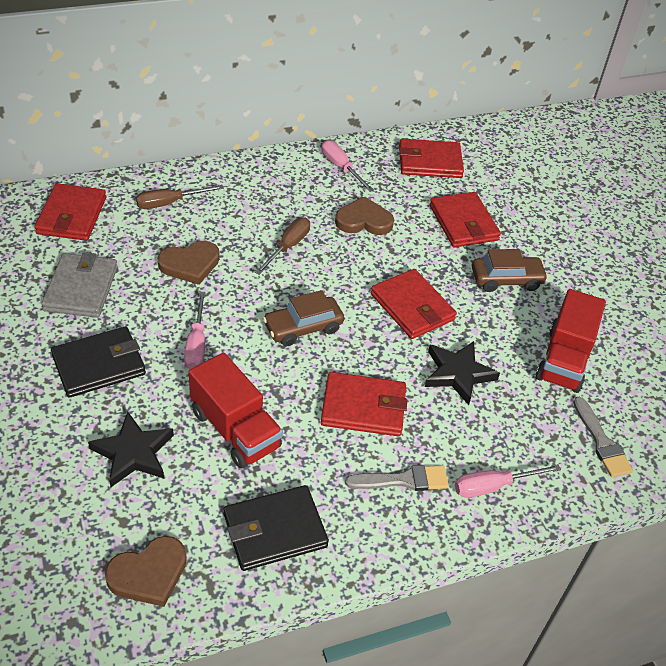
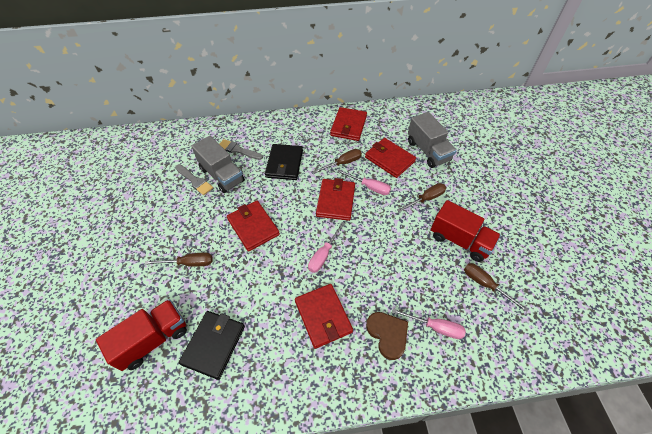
black star: 2 -> 0
brown car: 2 -> 0
brown heart: 3 -> 1
brown screwdriver: 2 -> 4
grey truck: 0 -> 2
grey wallet: 1 -> 0

